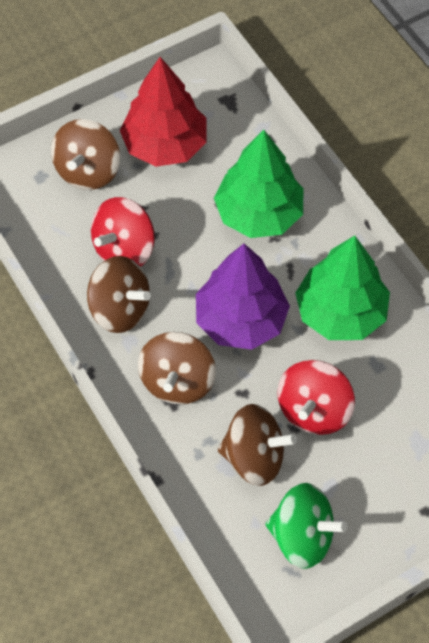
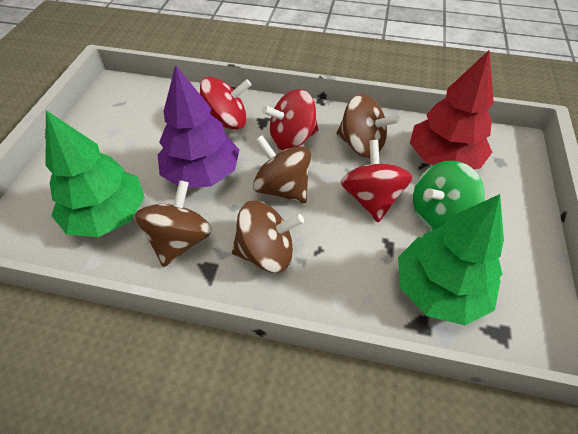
red spinning top: 2 -> 3

